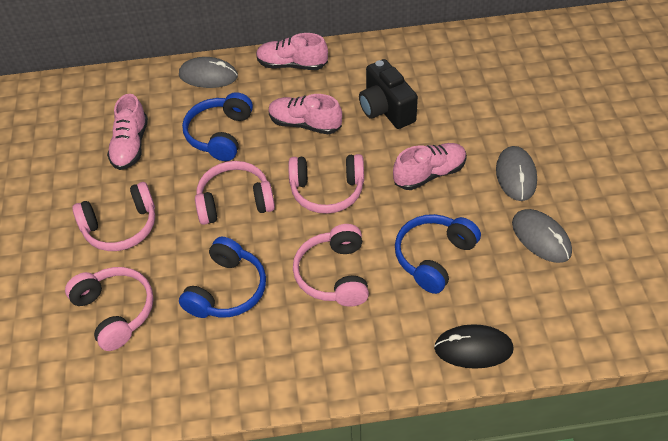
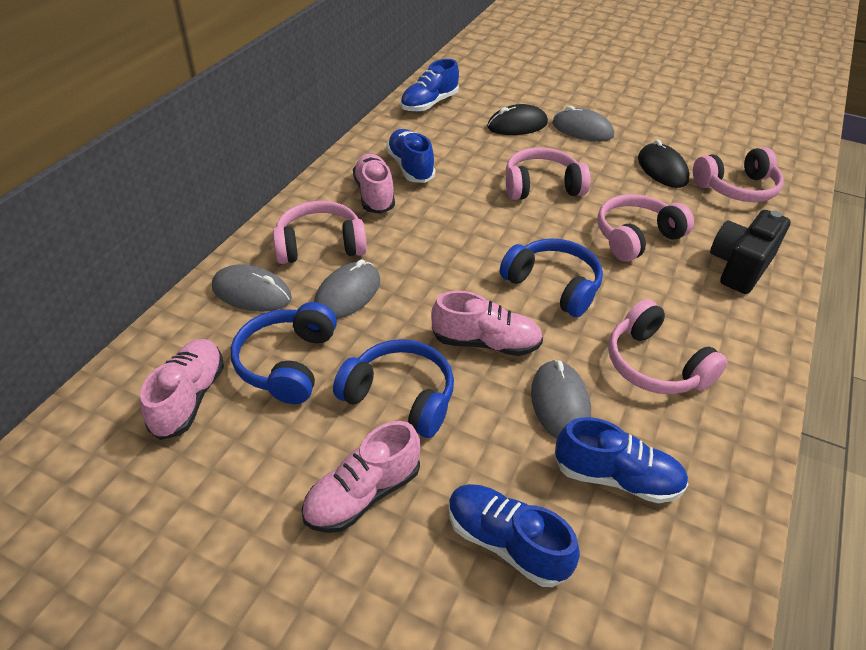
black mouse: 1 -> 2
blue shoe: 0 -> 4
grey mouse: 3 -> 4

